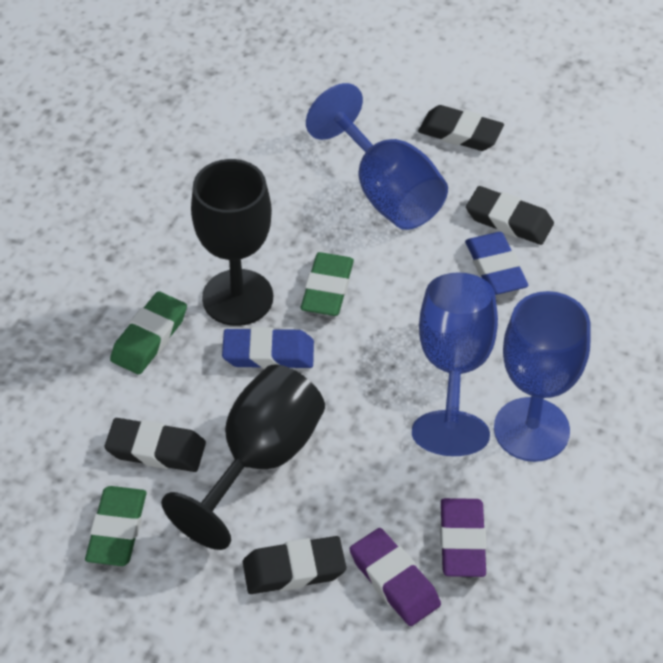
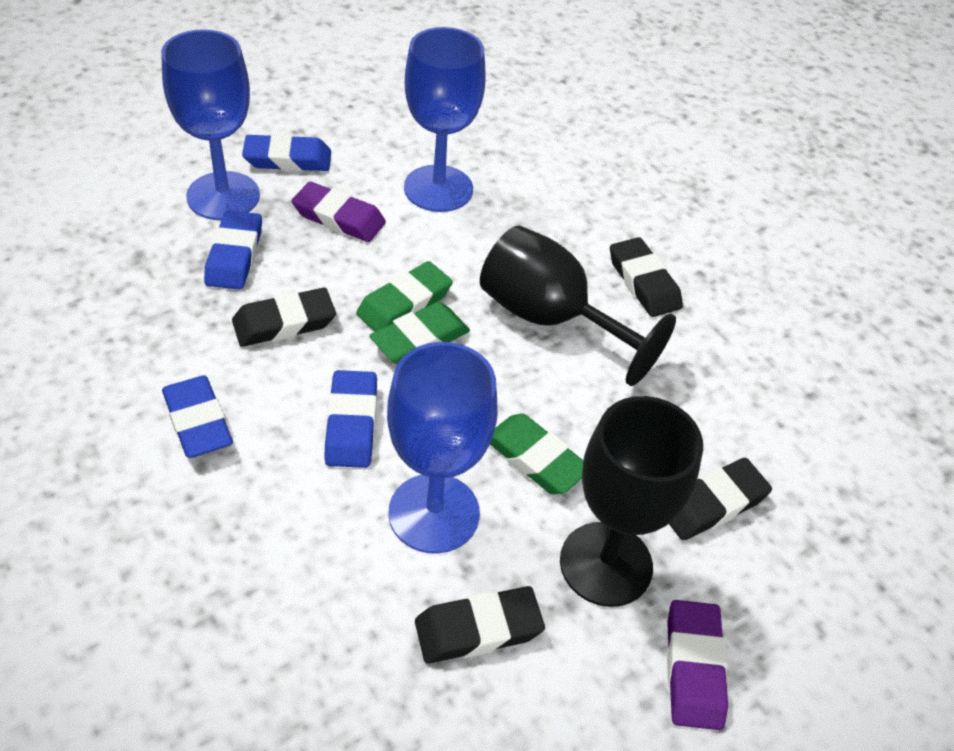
blue eraser: 2 -> 4

